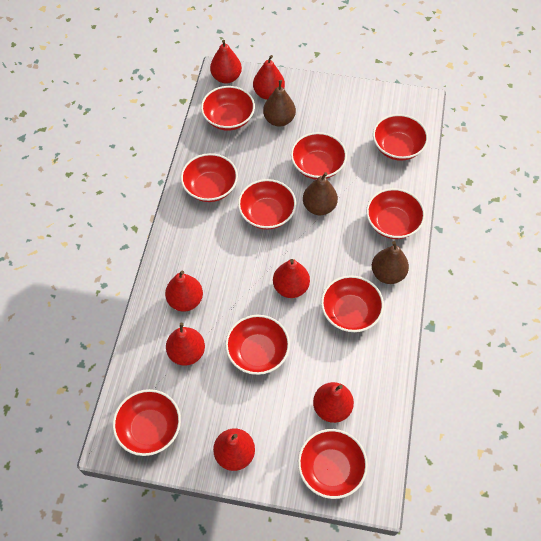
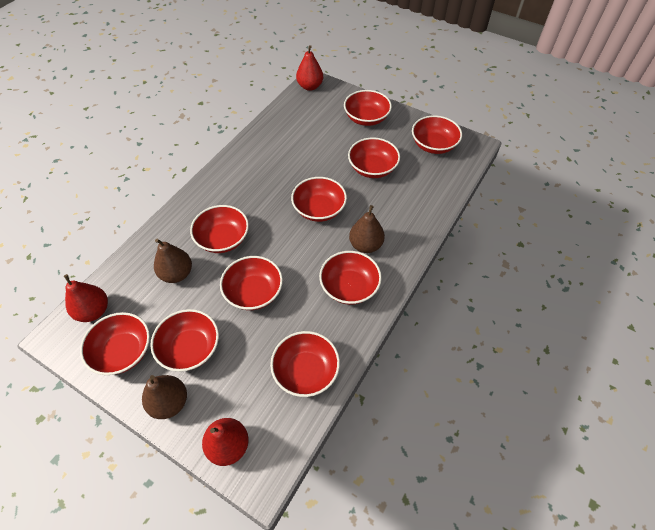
red pear: 7 -> 3

